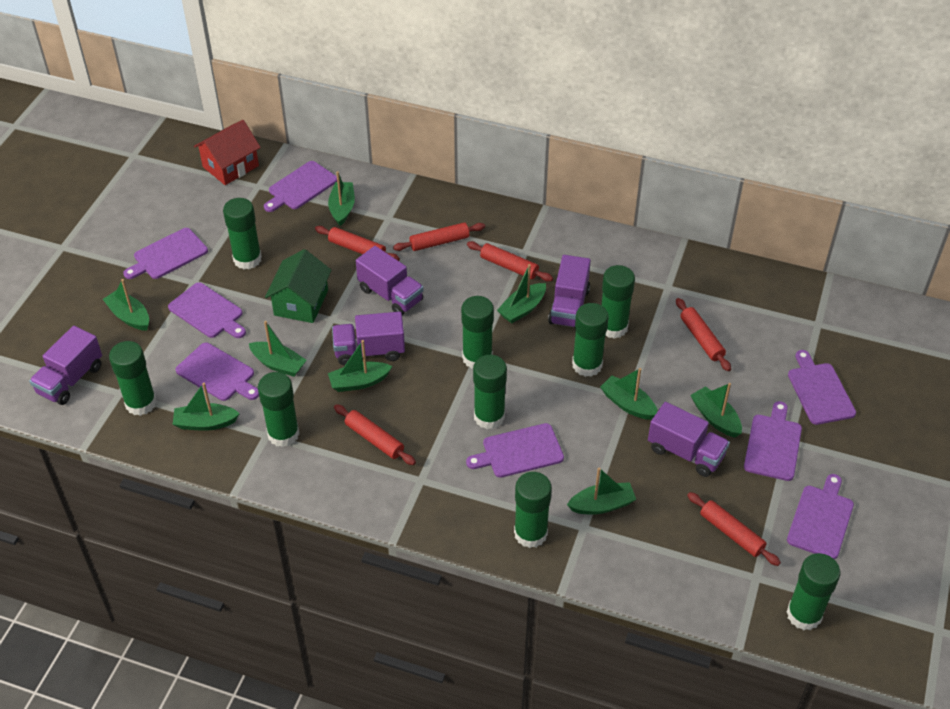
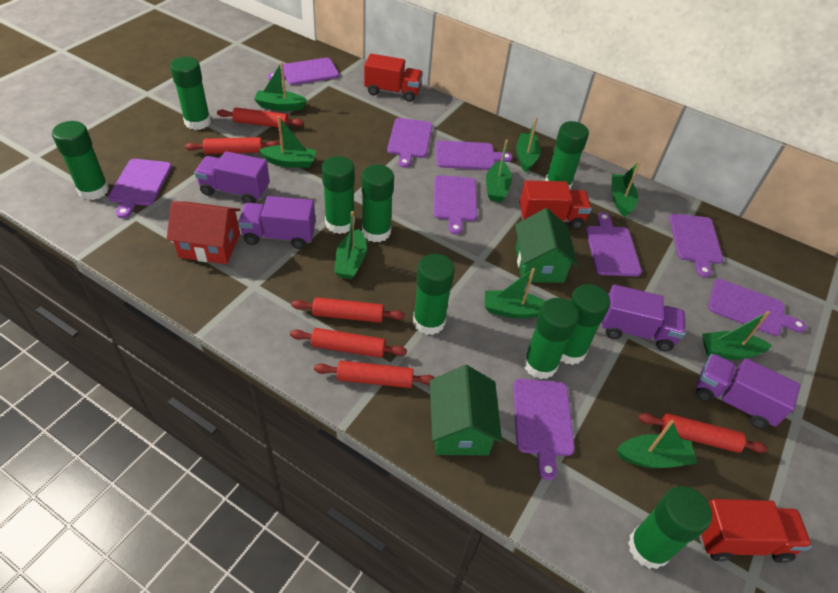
green house: 1 -> 2
purple cutting board: 8 -> 9
purple truck: 5 -> 4
red truck: 0 -> 3

